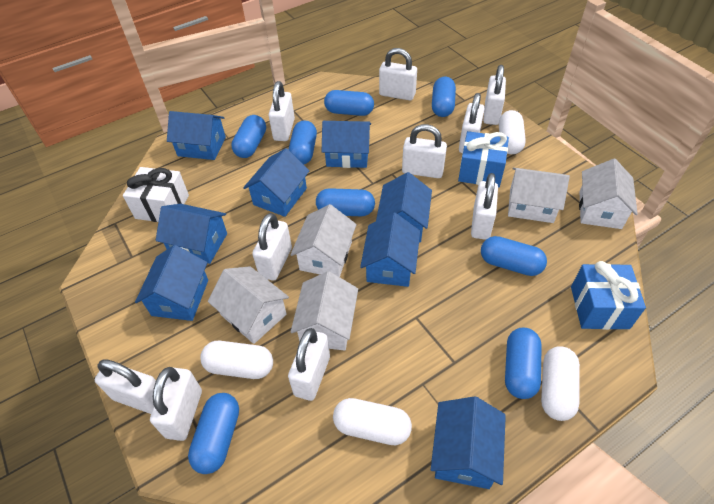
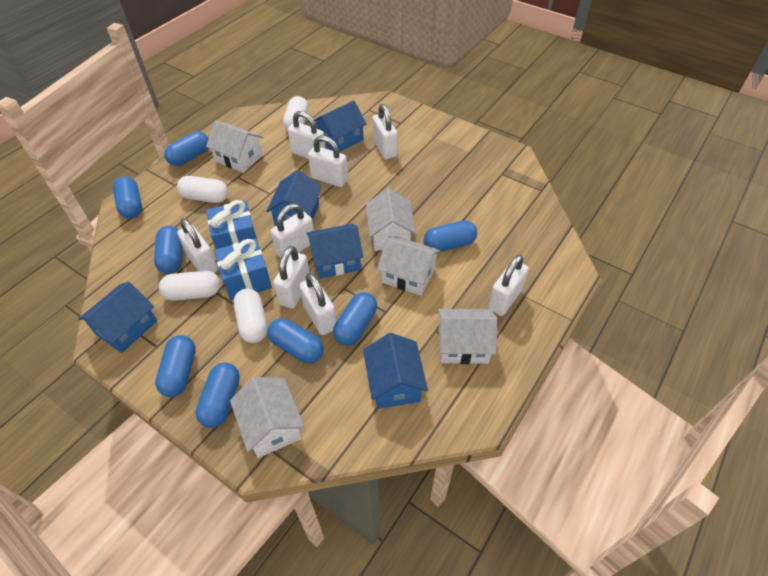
blue house: 8 -> 5
white gift: 1 -> 0
white padlock: 10 -> 8

